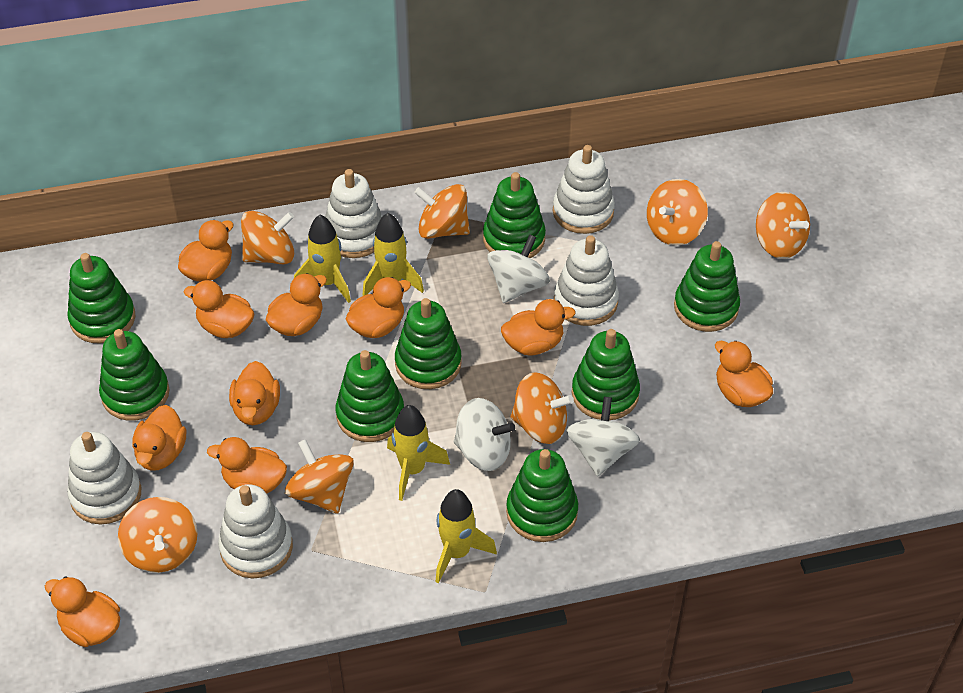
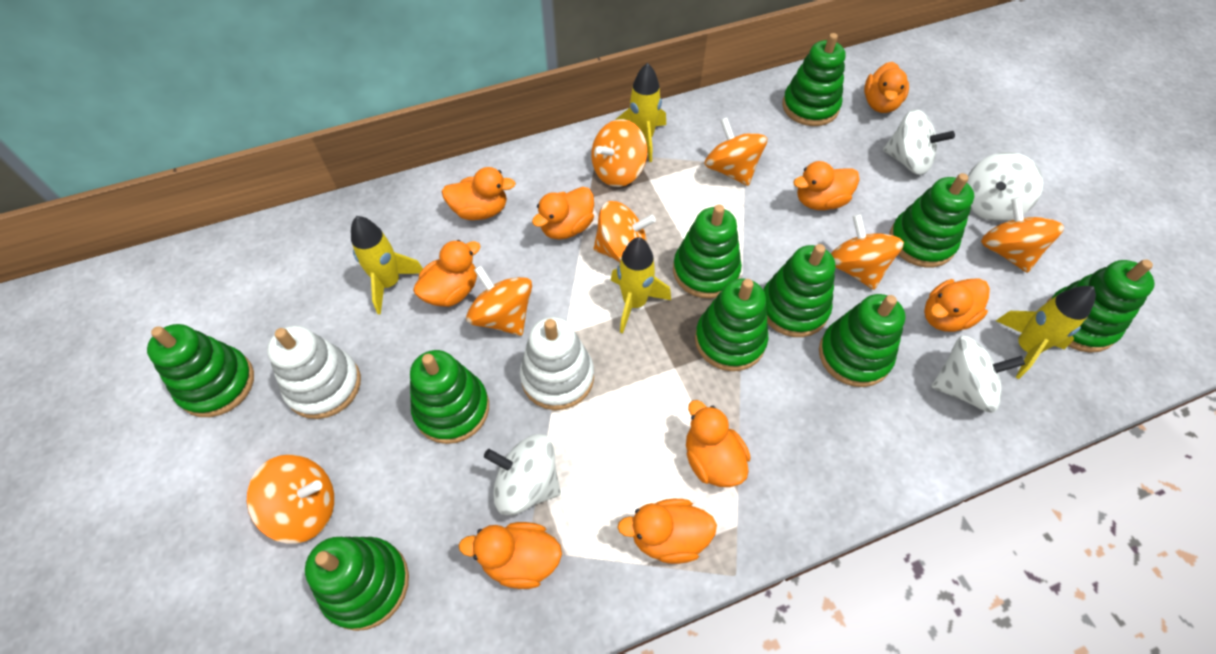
green stacking toy: 8 -> 10
orange duck: 10 -> 9
white spinning top: 3 -> 4
white stacking toy: 5 -> 2

